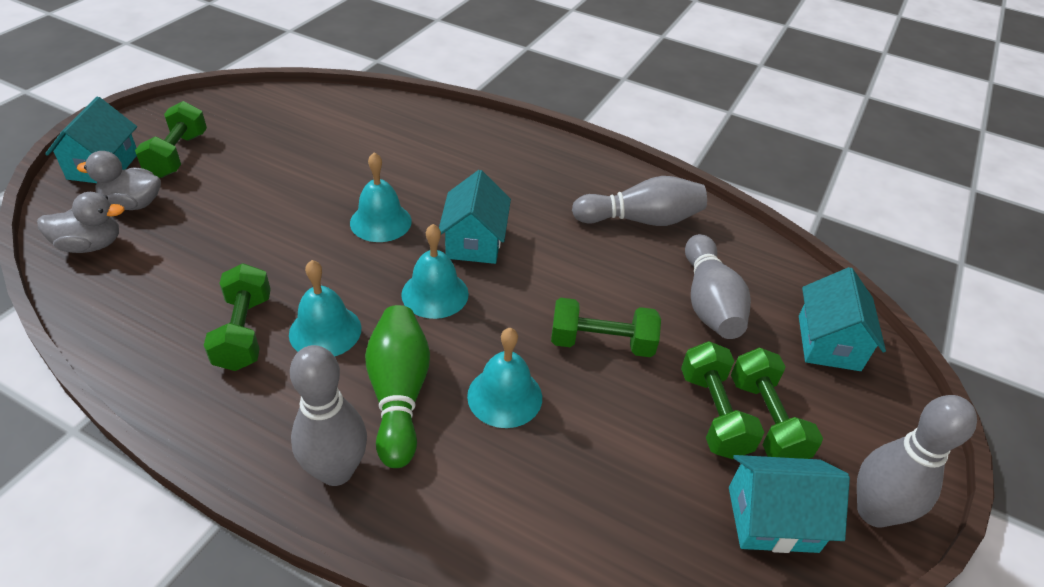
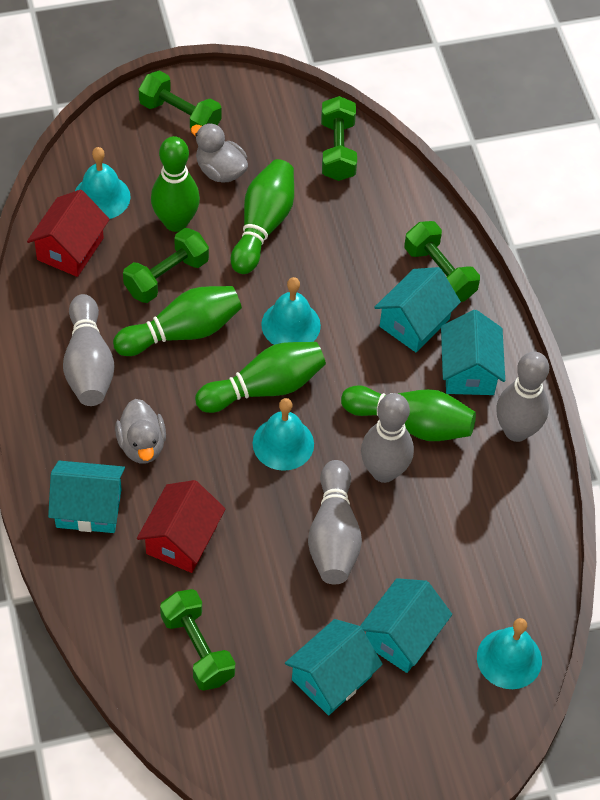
green bowling pin: 1 -> 5
red house: 0 -> 2
turquoise house: 4 -> 5

